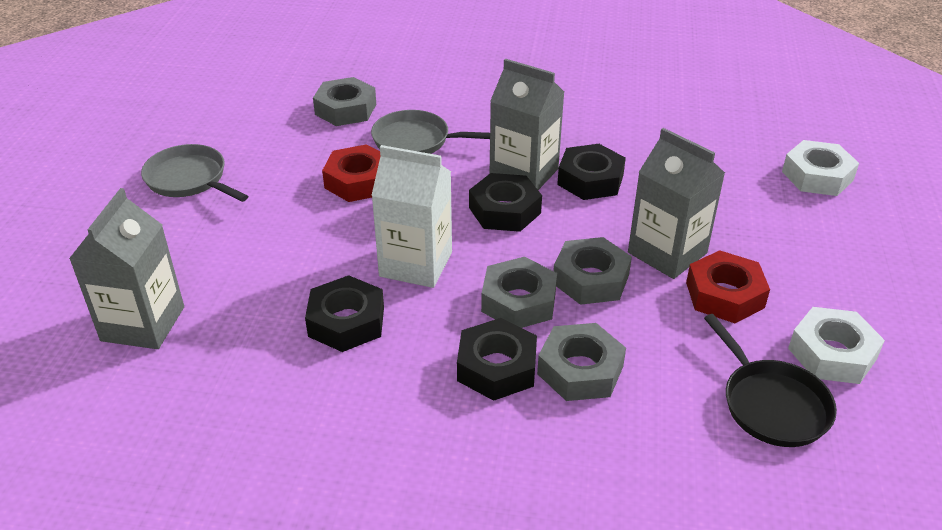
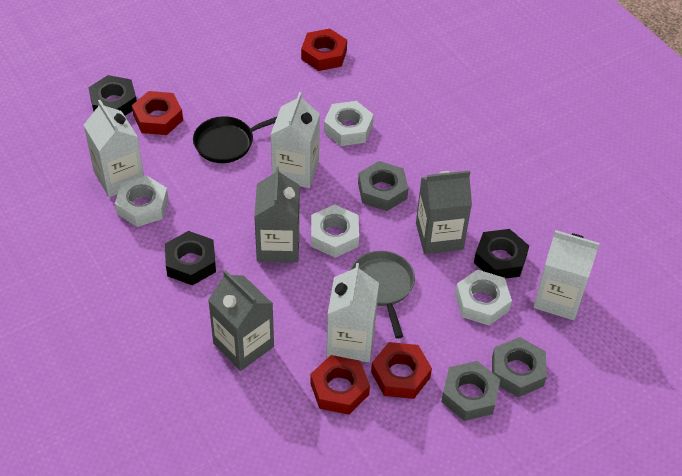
black nut: 4 -> 3
grey nut: 4 -> 3
grey pan: 2 -> 1
red nut: 2 -> 4
white carton: 1 -> 4
white nut: 2 -> 4

